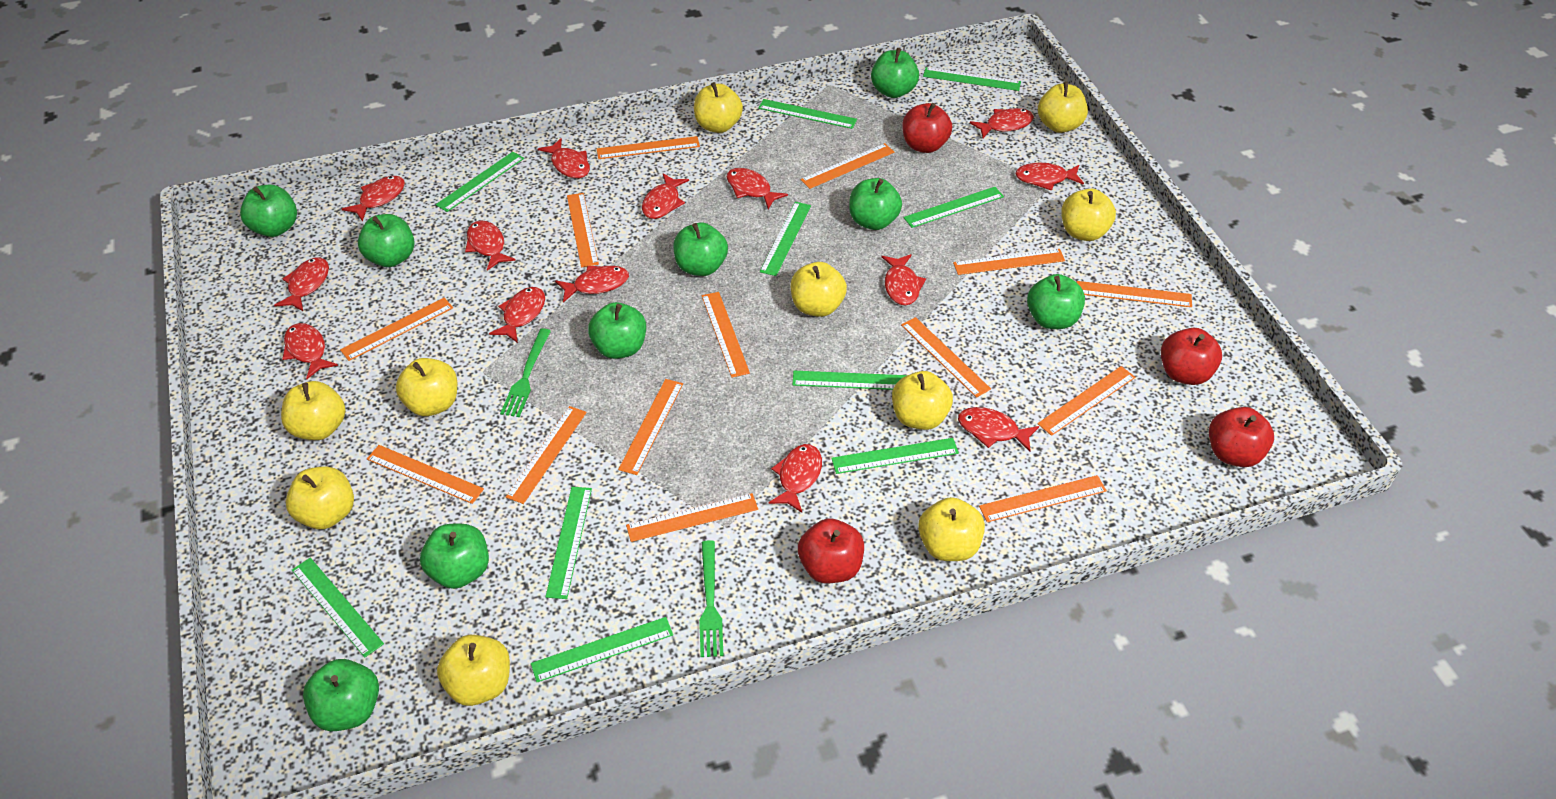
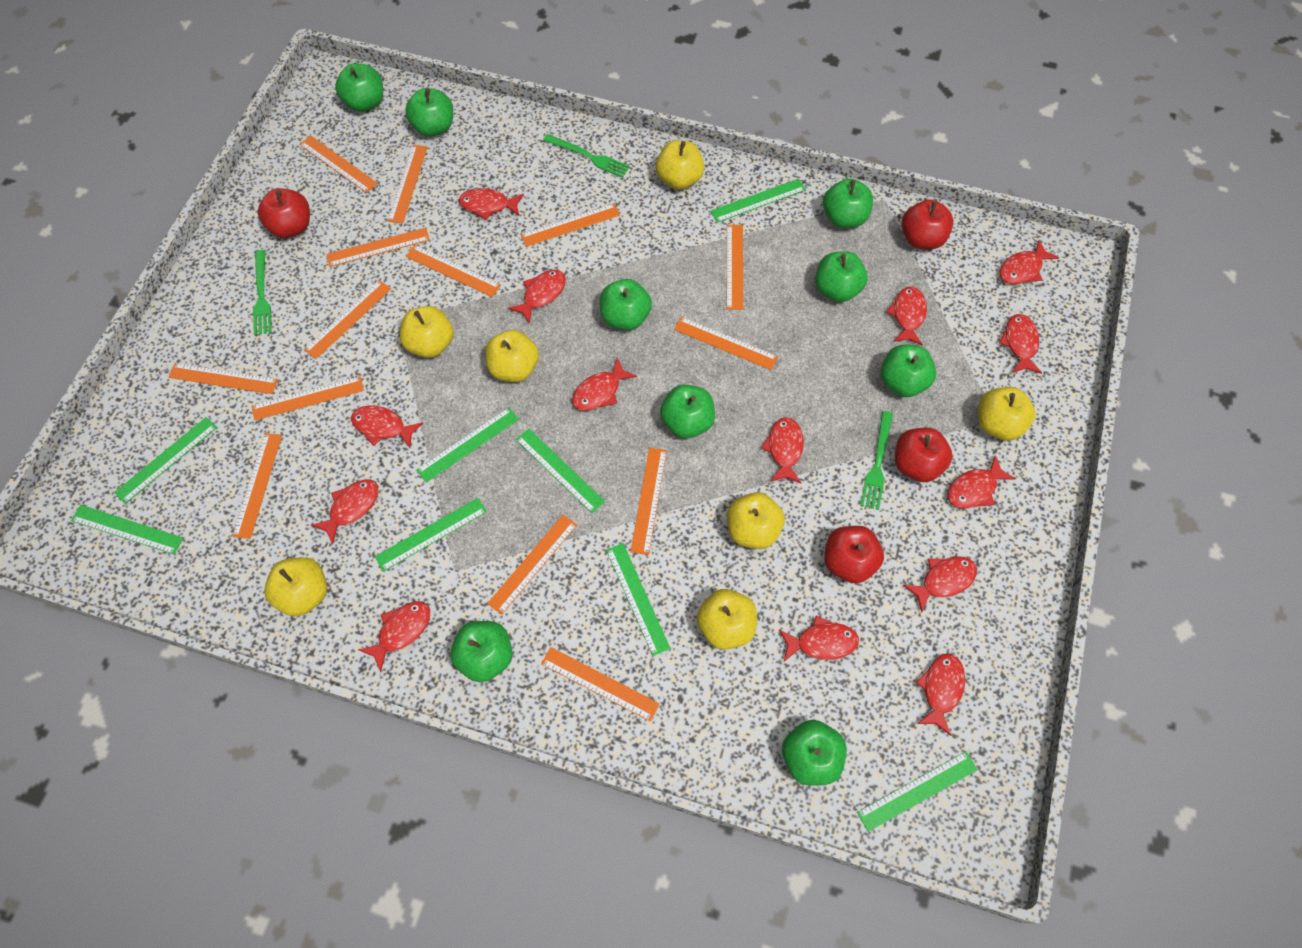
green fork: 2 -> 3
green ruler: 10 -> 8
yellow apple: 10 -> 7

